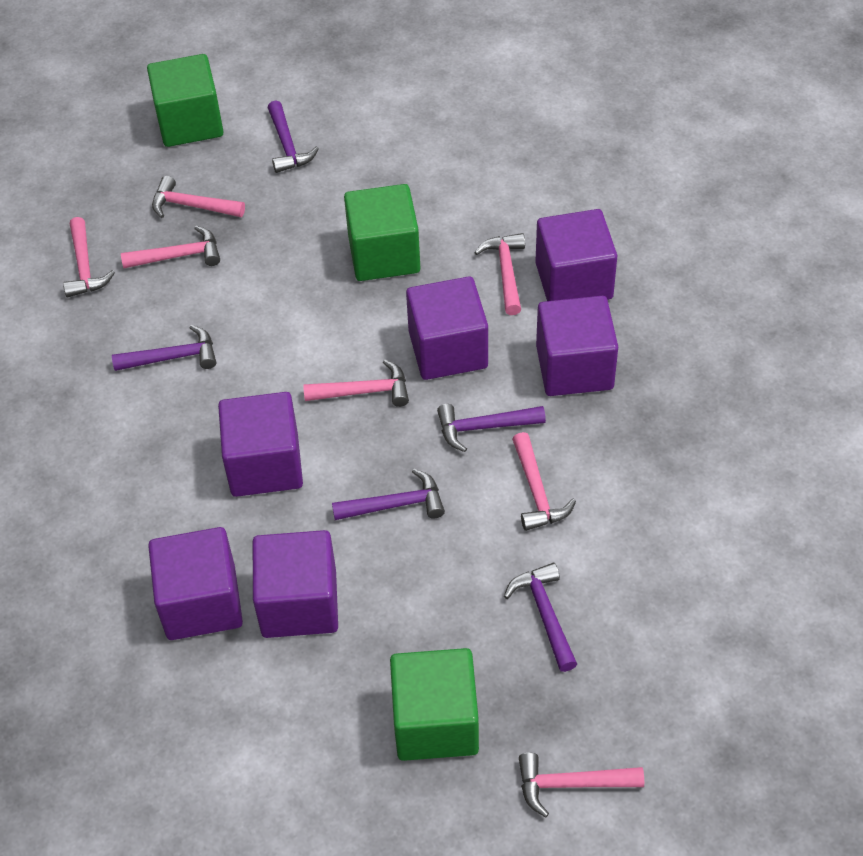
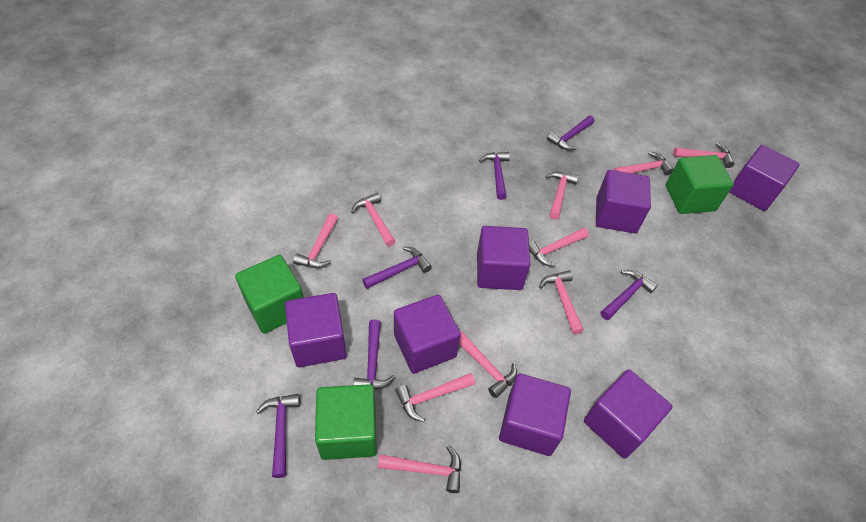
pink hammer: 7 -> 10
purple cube: 6 -> 7
purple hammer: 5 -> 6

